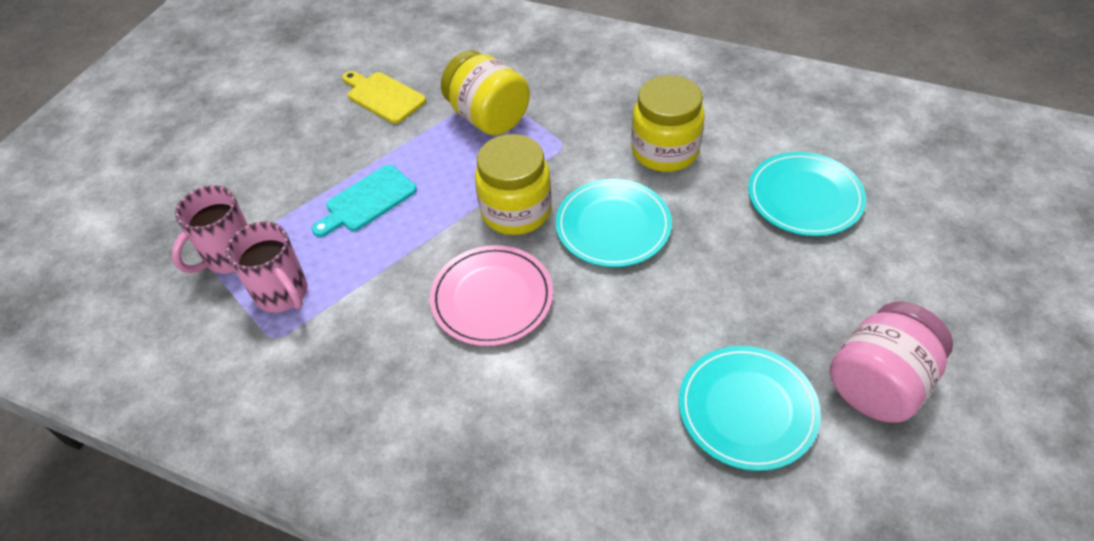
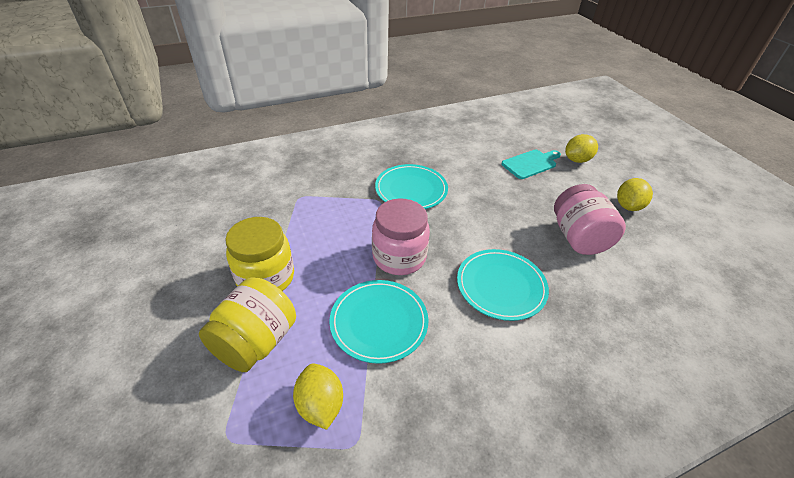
pink jar: 1 -> 2
pink mug: 2 -> 0
pink plate: 1 -> 0
yellow cutting board: 1 -> 0
yellow jar: 3 -> 2
yellow lemon: 0 -> 3

